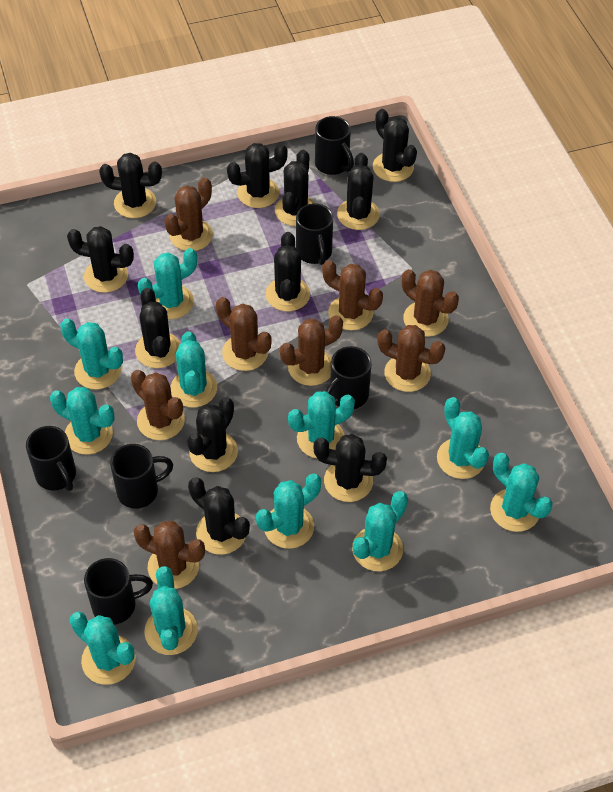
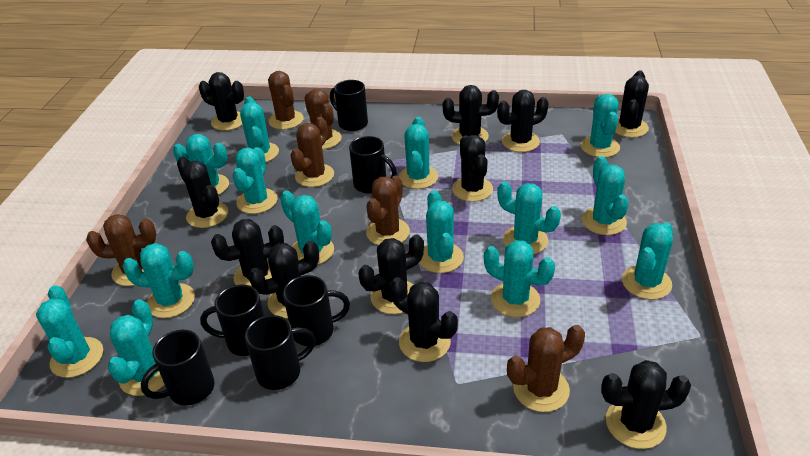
brown cactus: 8 -> 6
turquoise cactus: 11 -> 14

